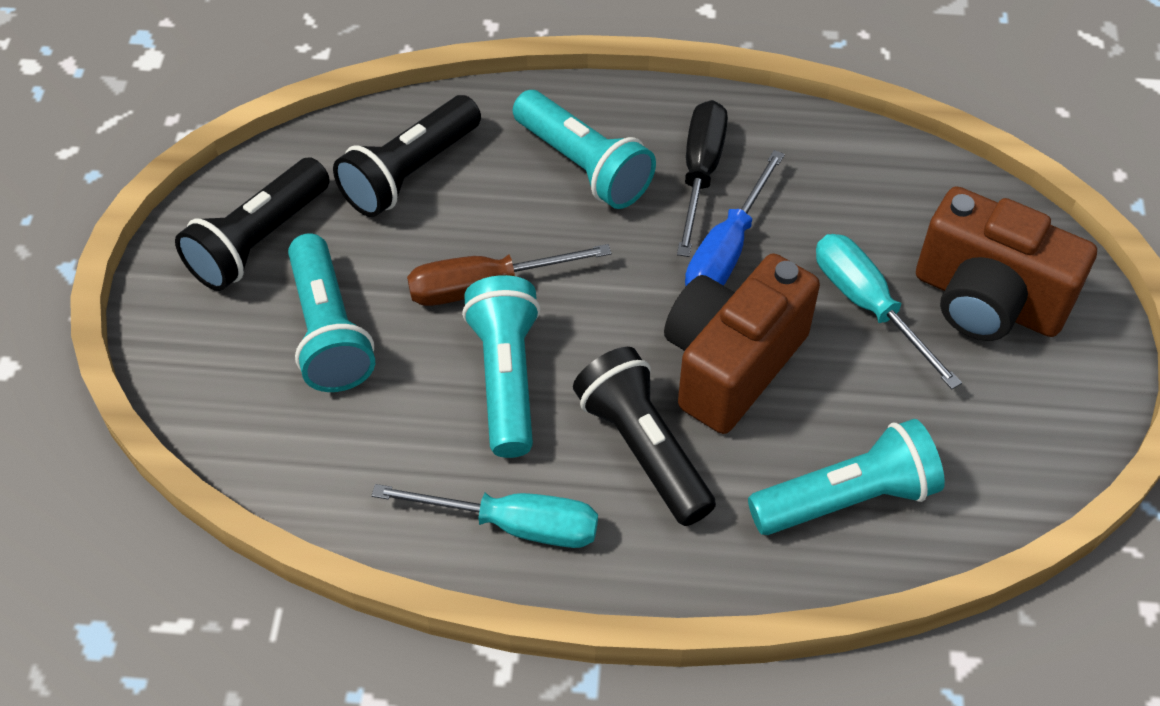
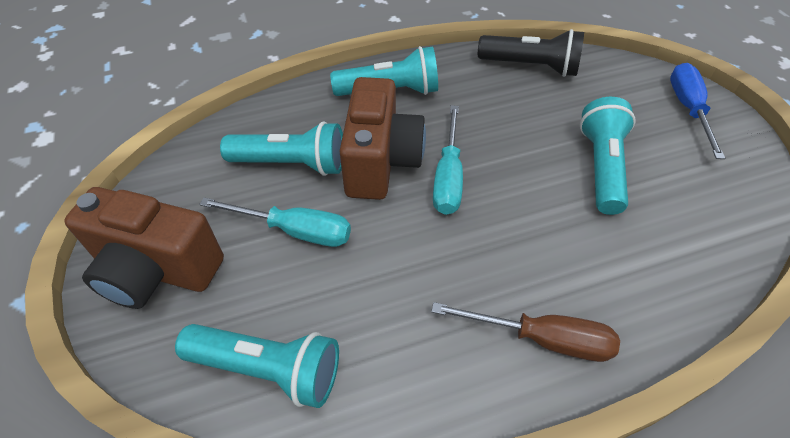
black flashlight: 3 -> 1
black screwdriver: 1 -> 0

